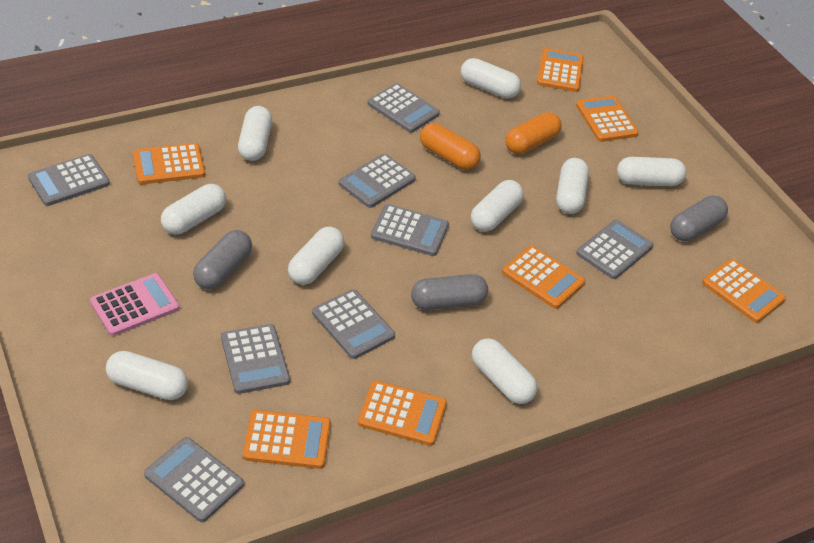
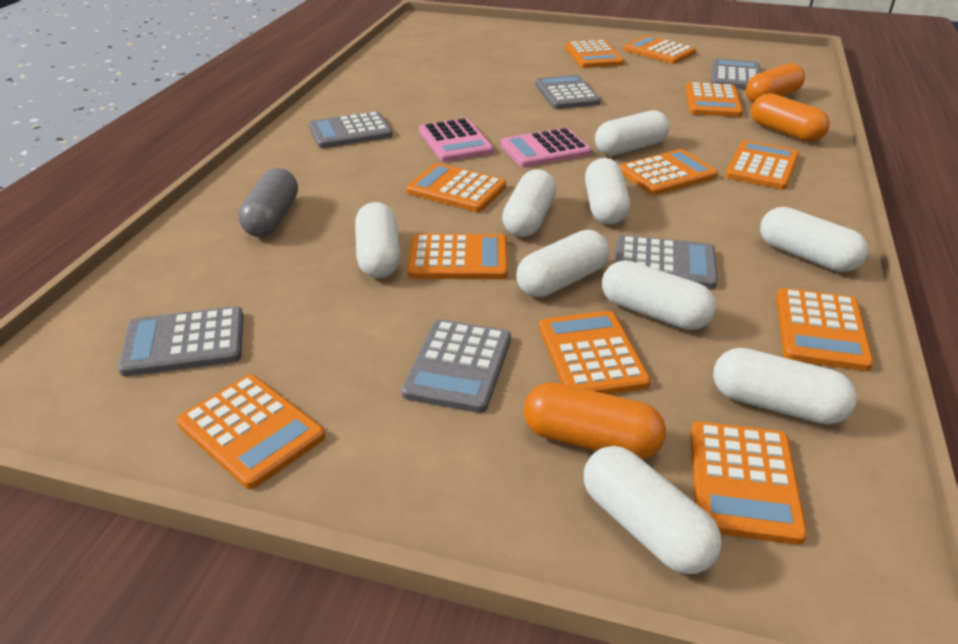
grey calculator: 8 -> 6
grey capsule: 3 -> 1
orange calculator: 7 -> 11
orange capsule: 2 -> 3
pink calculator: 1 -> 2

